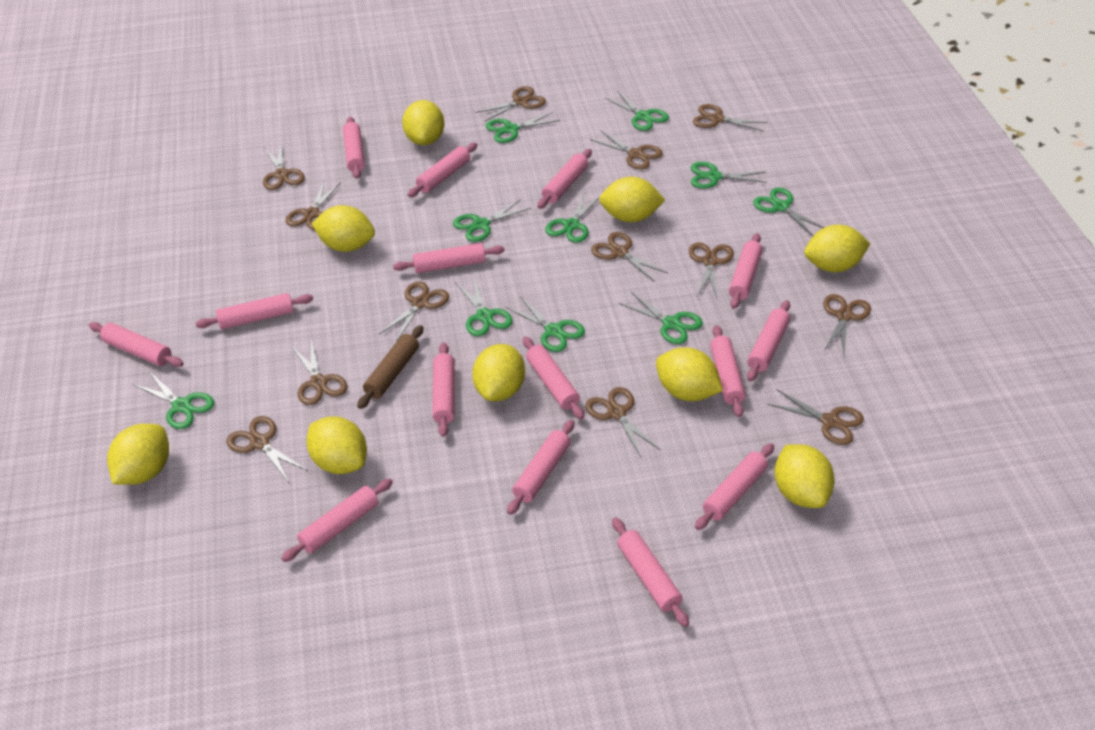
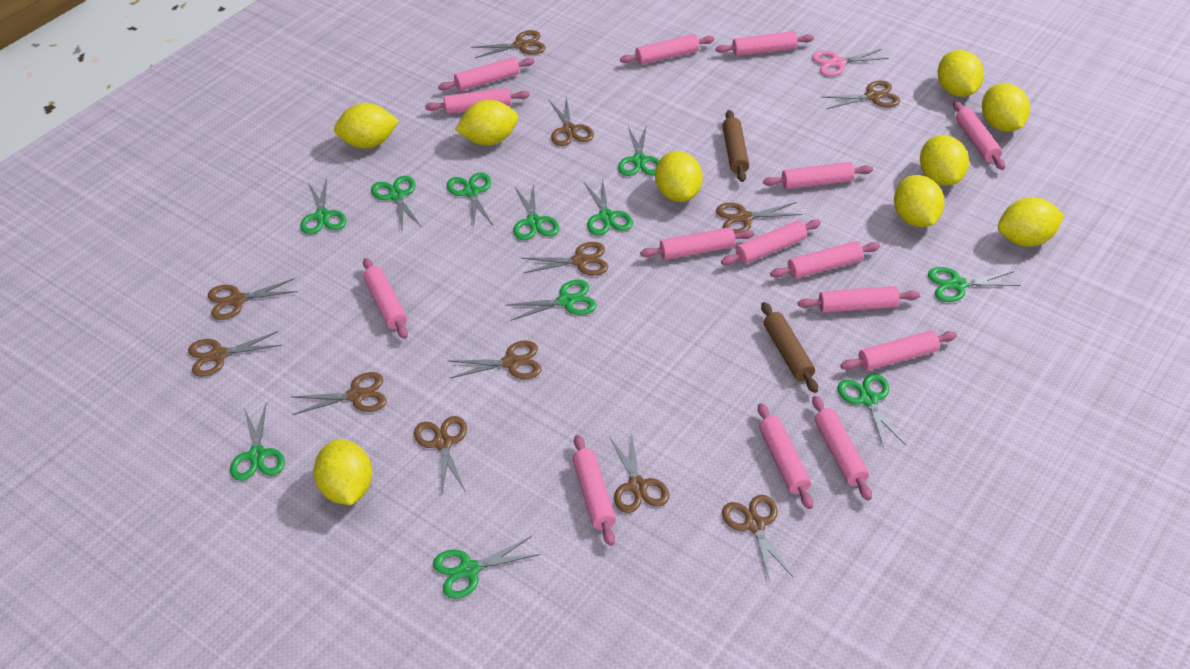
brown rolling pin: 1 -> 2
brown scissors: 13 -> 12
green scissors: 10 -> 11
pink scissors: 0 -> 1

